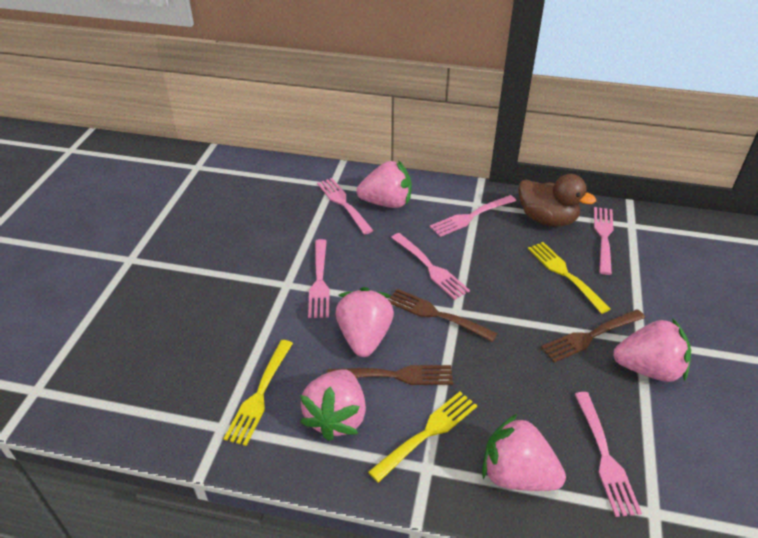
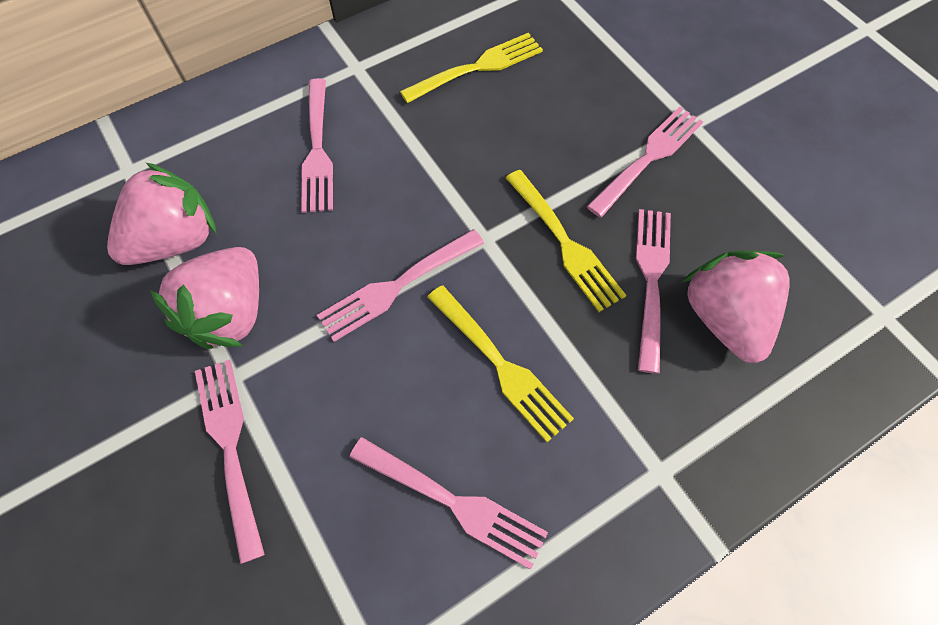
brown duck: 1 -> 0
brown fork: 3 -> 0
pink strawberry: 5 -> 3

